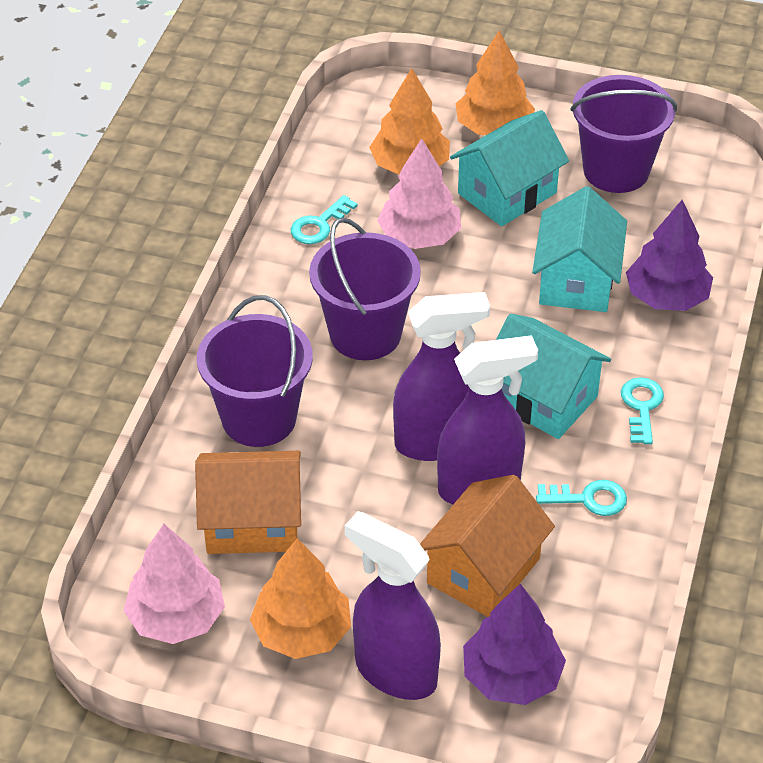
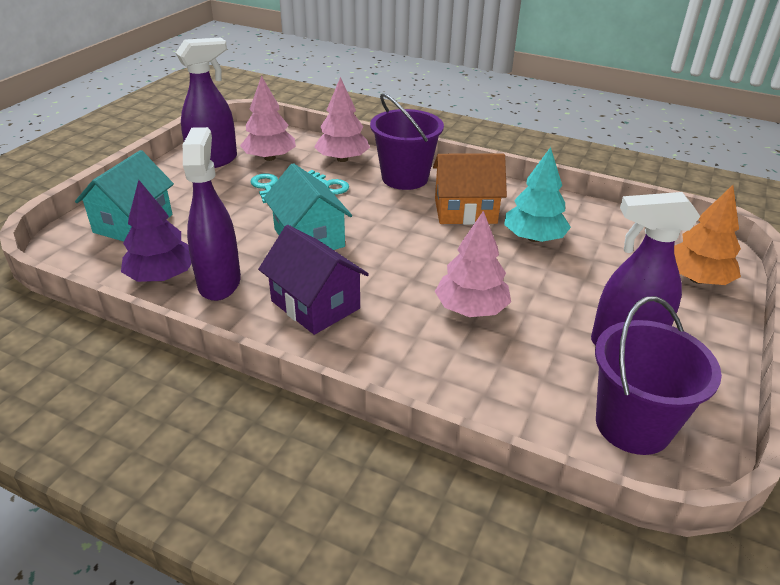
orange house: 2 -> 1
orange tree: 3 -> 1
pink tree: 2 -> 3
purple bucket: 3 -> 2
purple house: 0 -> 1
purple tree: 2 -> 1
turquoise house: 3 -> 2
turquoise key: 3 -> 2
turquoise tree: 0 -> 1

